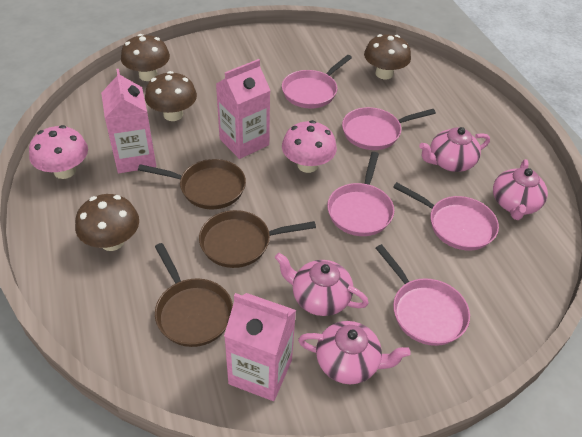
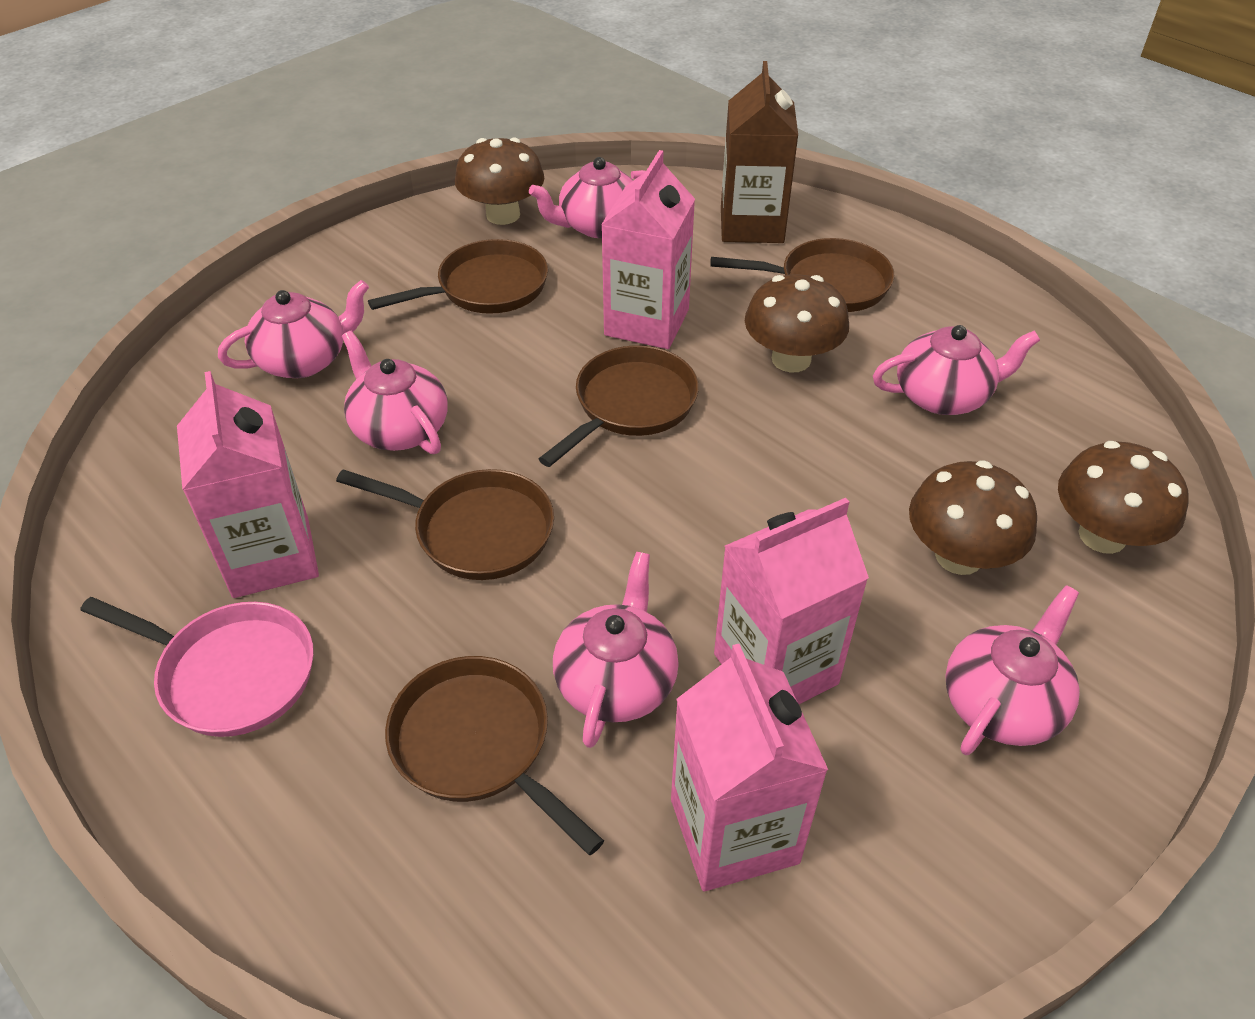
brown carton: 0 -> 1
brown pan: 3 -> 5
pink carton: 3 -> 4
pink mushroom: 2 -> 0
pink pan: 5 -> 1
pink teapot: 4 -> 6

